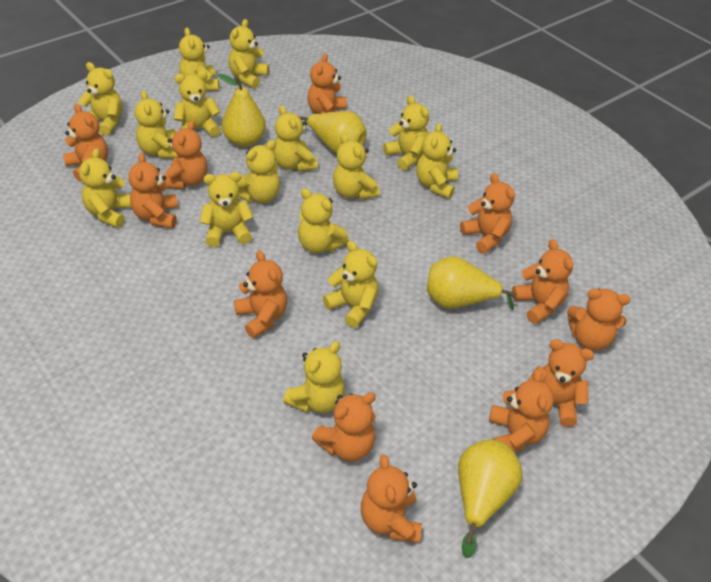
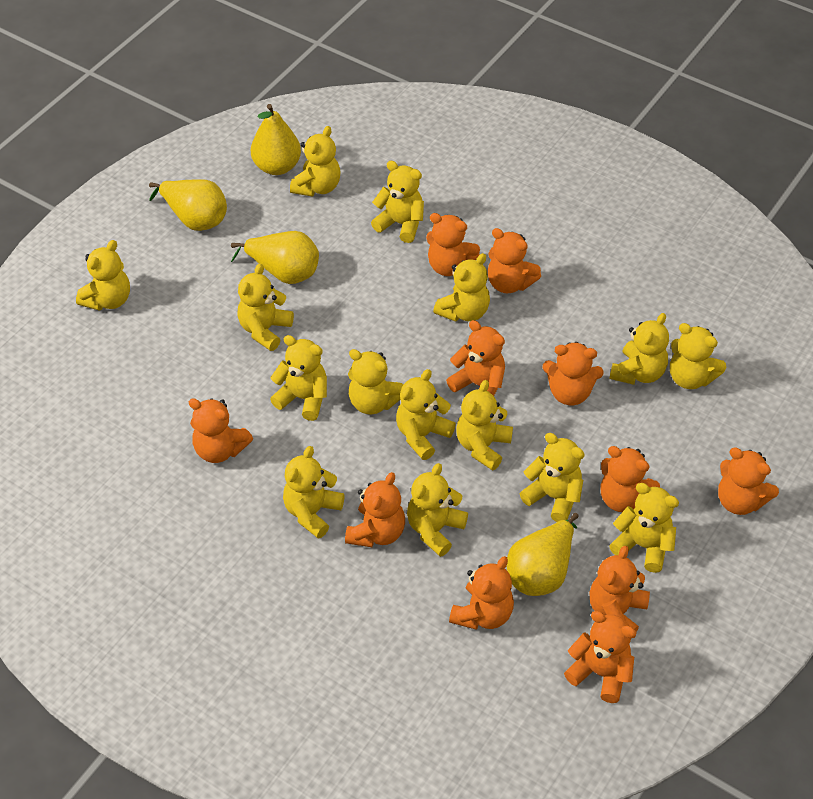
orange teddy bear: 12 -> 11

